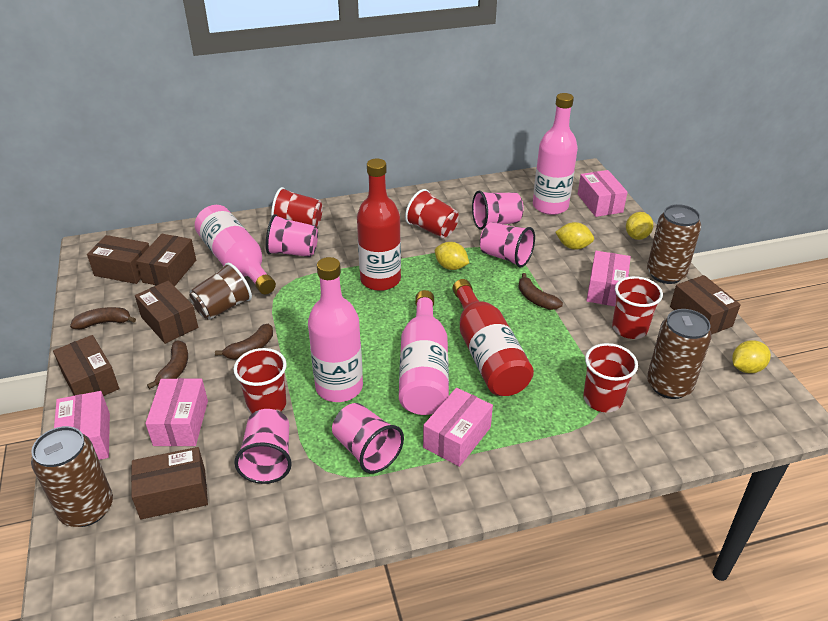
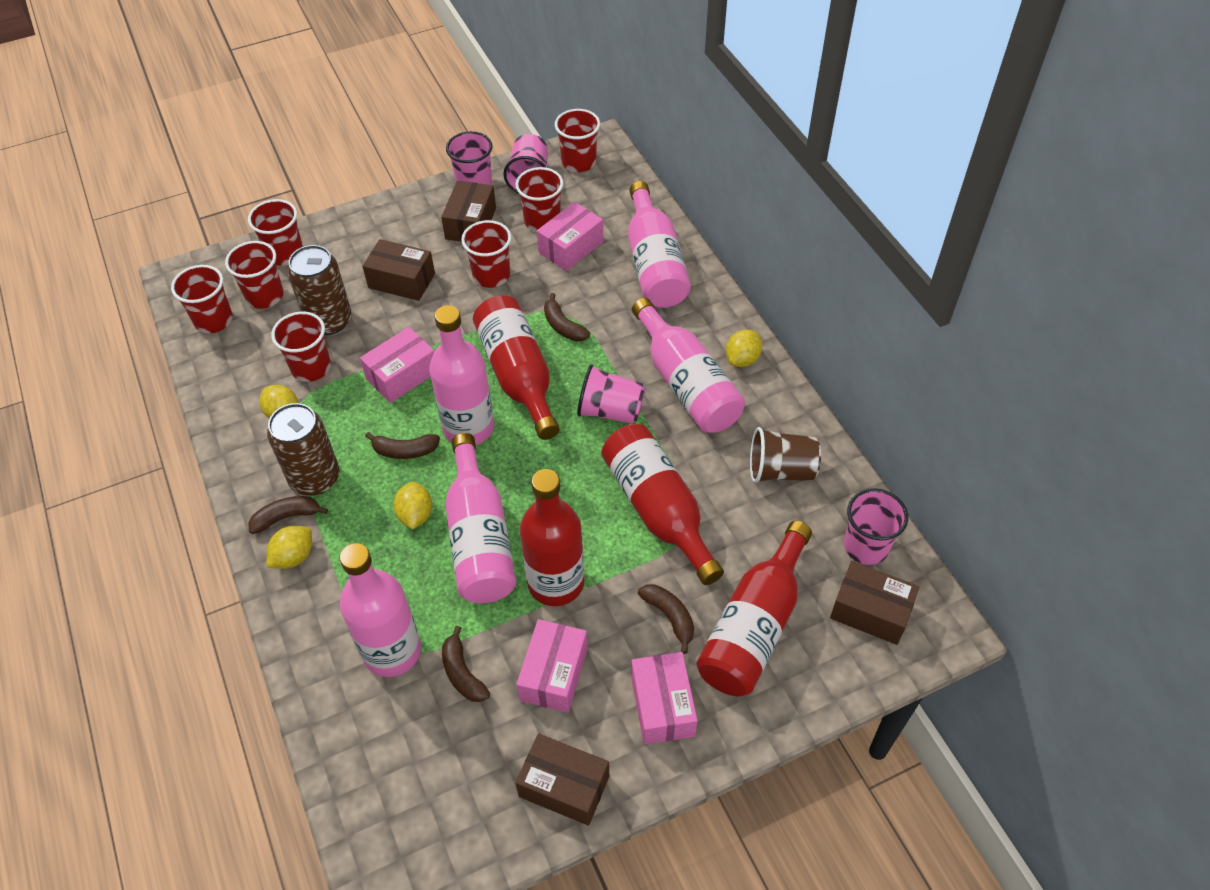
brown banana: 4 -> 5
brown box: 6 -> 4
brown can: 3 -> 2
pink bottle: 4 -> 5
pink box: 5 -> 4
pink cup: 5 -> 4
red bottle: 2 -> 4
red cup: 5 -> 7

